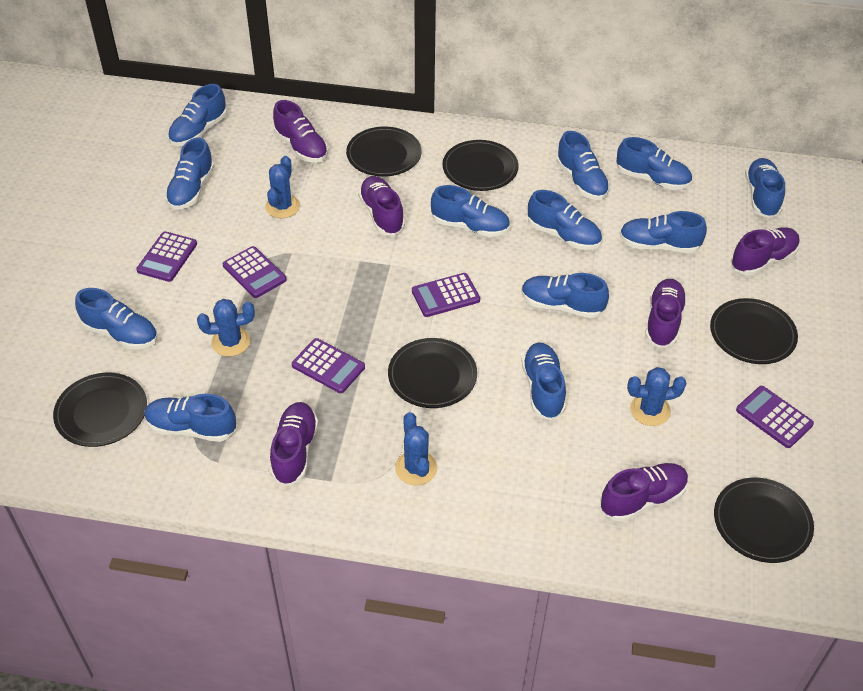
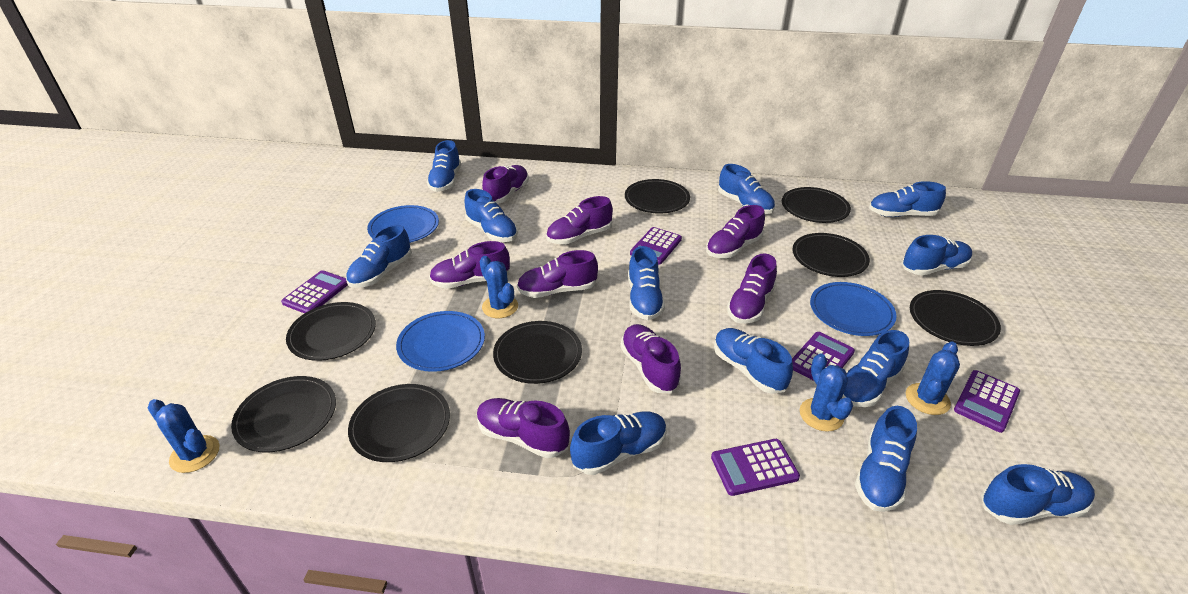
black plate: 6 -> 8
blue plate: 0 -> 3
purple shoe: 6 -> 8

